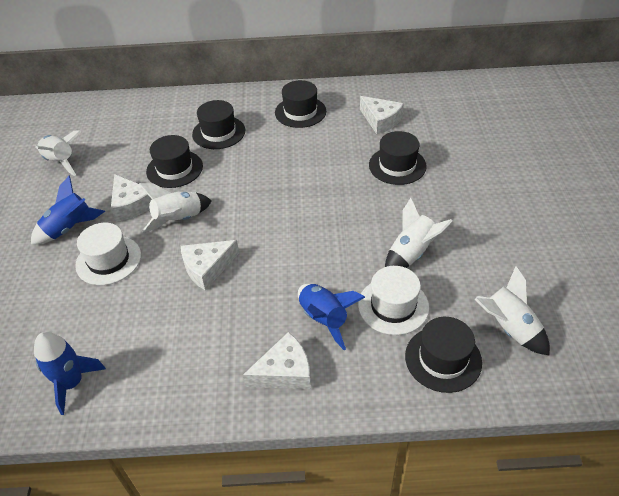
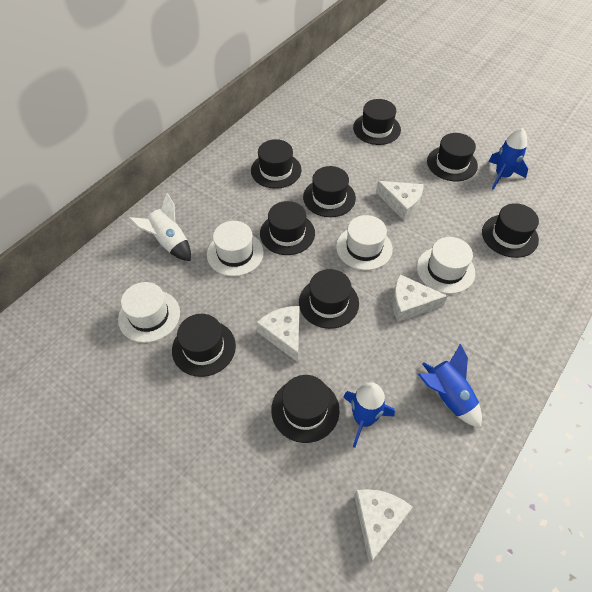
black hat: 5 -> 9
white hat: 2 -> 4
white rocket: 4 -> 1

